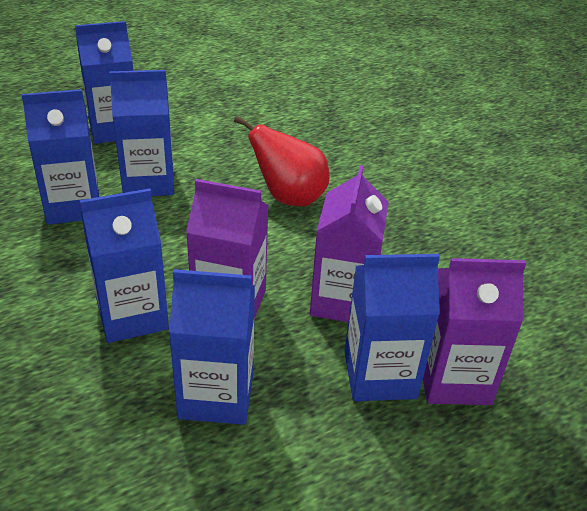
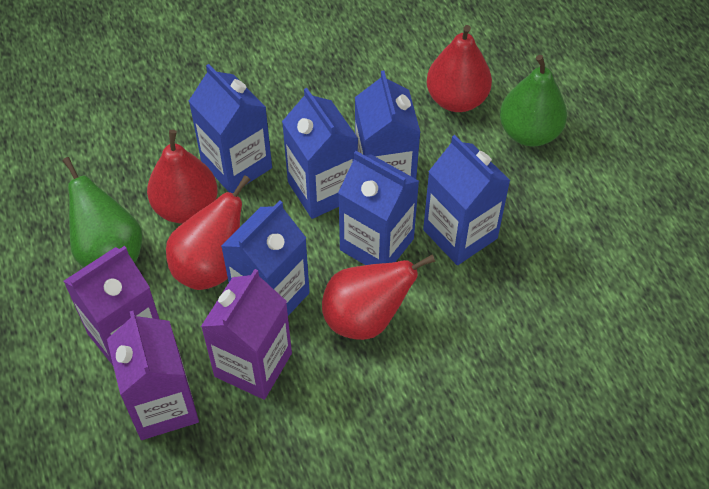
green pear: 0 -> 2
red pear: 1 -> 4

